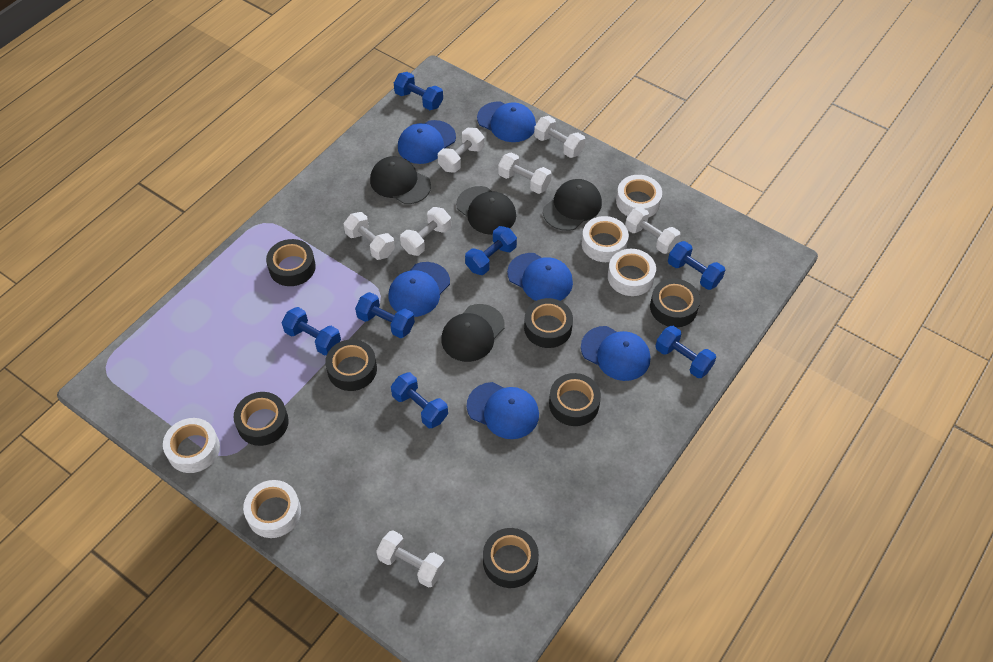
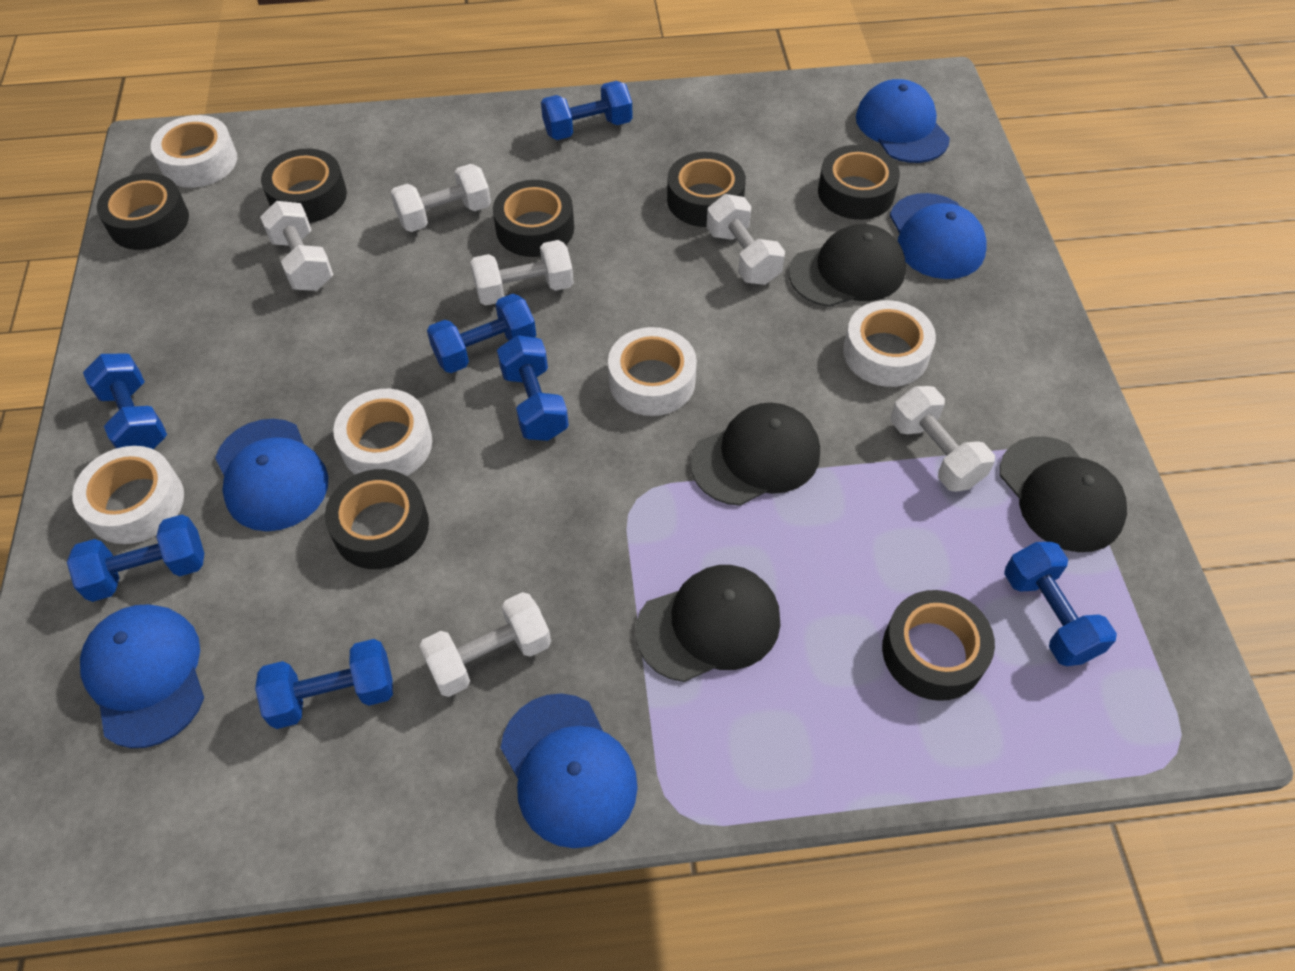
blue cap: 6 -> 5
white dumbbell: 7 -> 6

